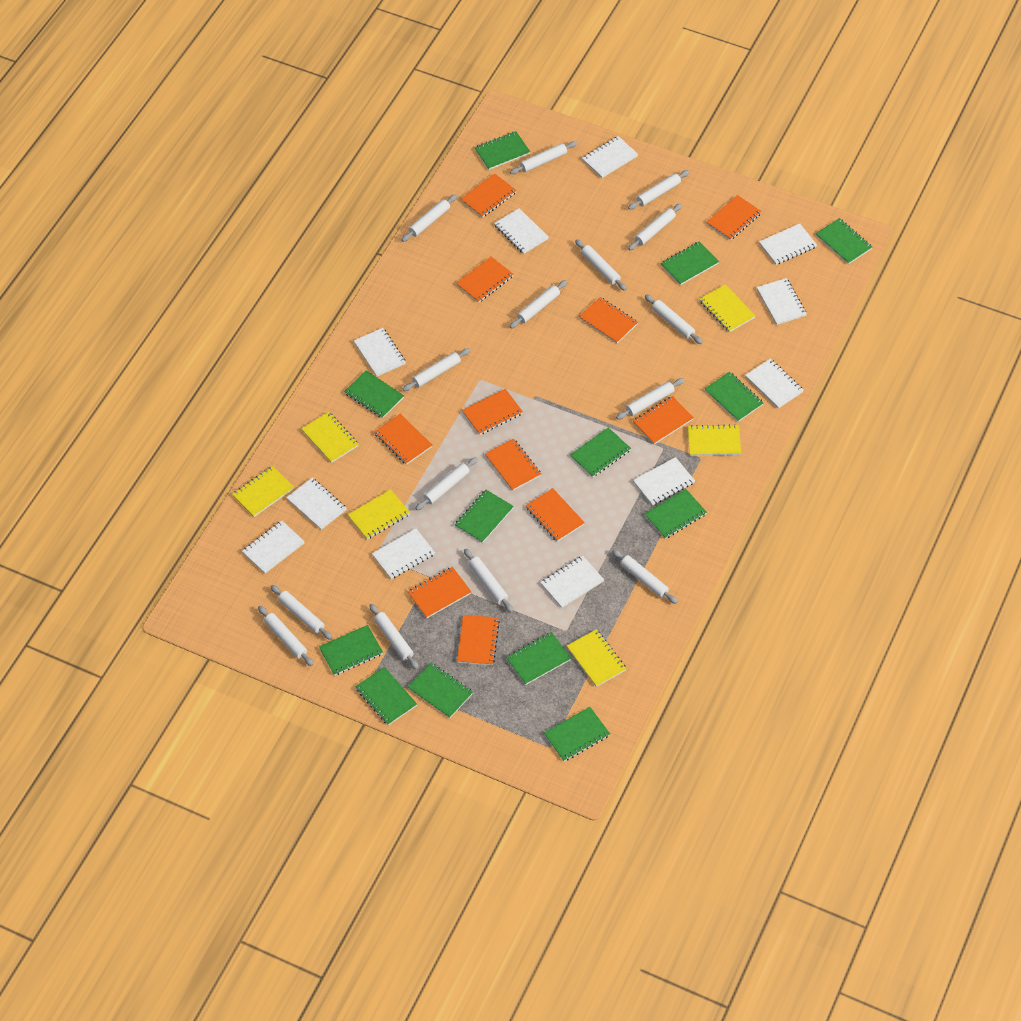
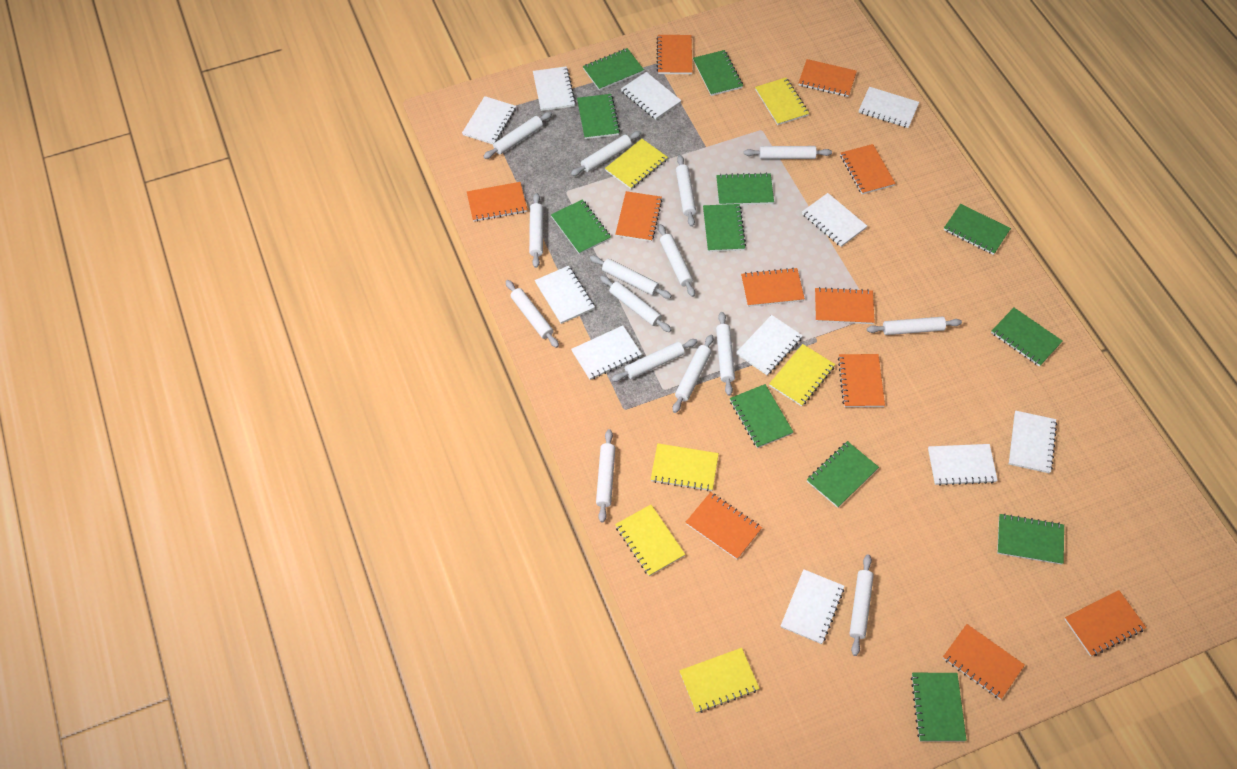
green notebook: 13 -> 12

